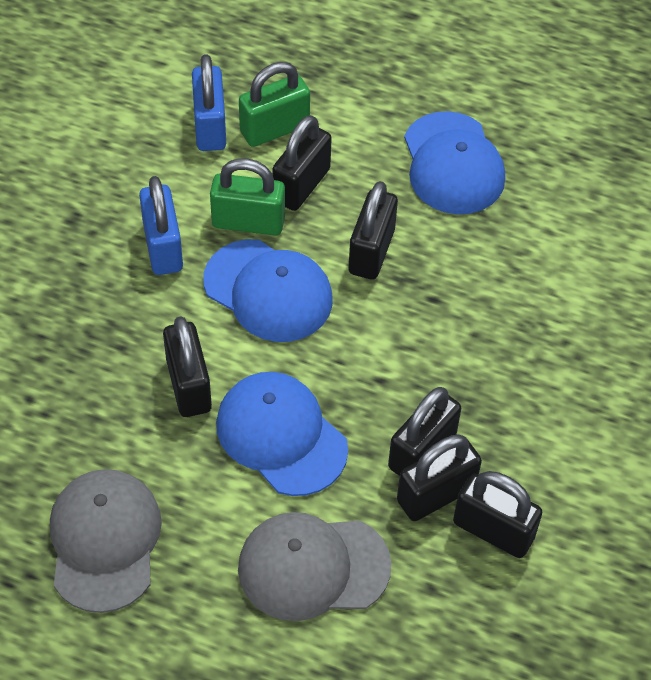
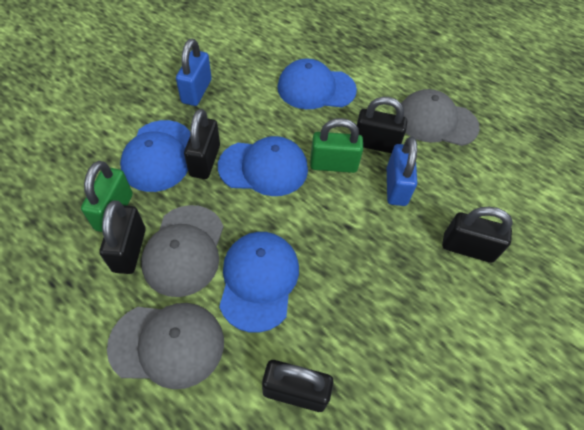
black padlock: 6 -> 5
blue cap: 3 -> 4
grey cap: 2 -> 3

